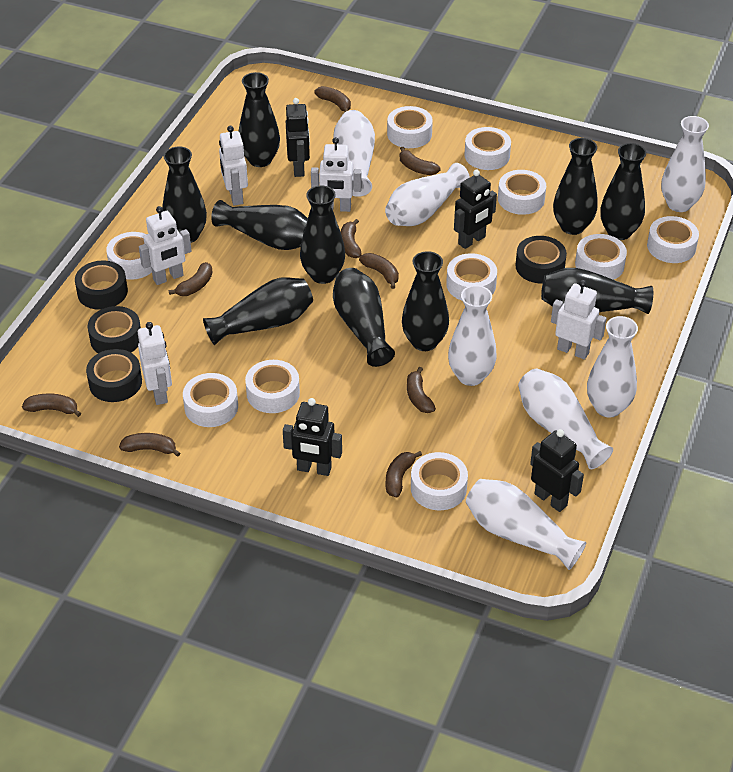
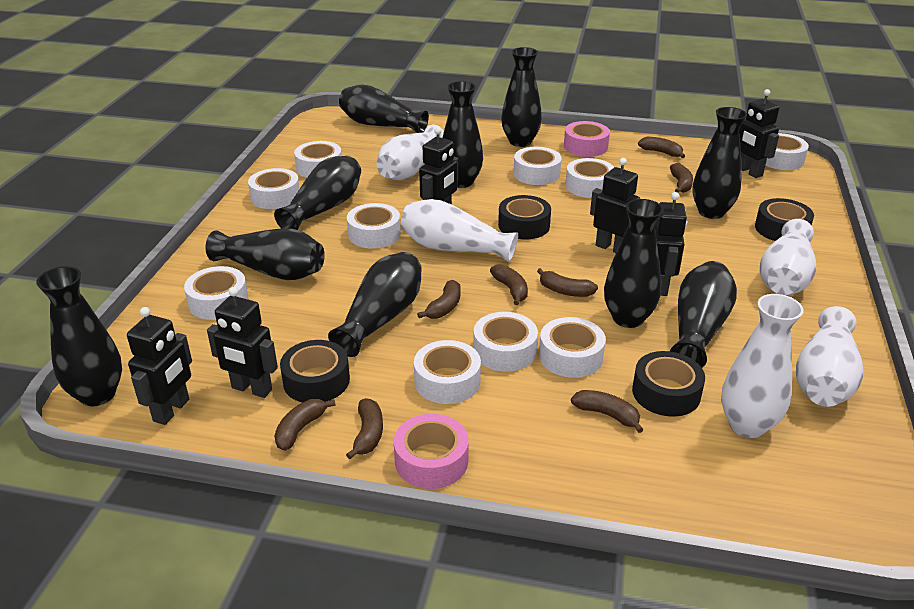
black robot: 4 -> 6
brown banana: 9 -> 8
pink tape: 0 -> 2
white robot: 5 -> 0
white vase: 7 -> 5

